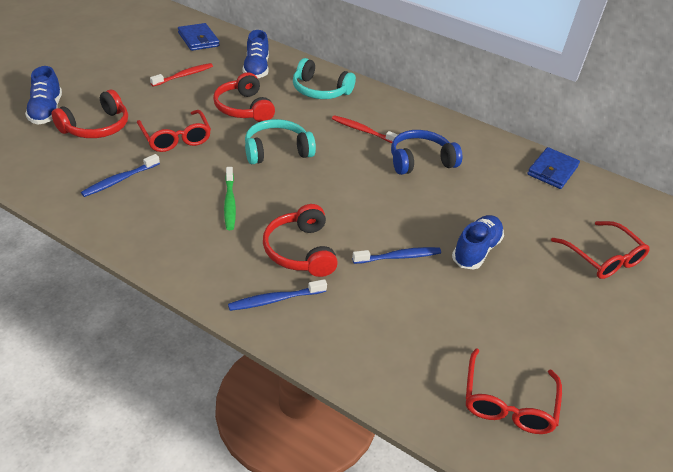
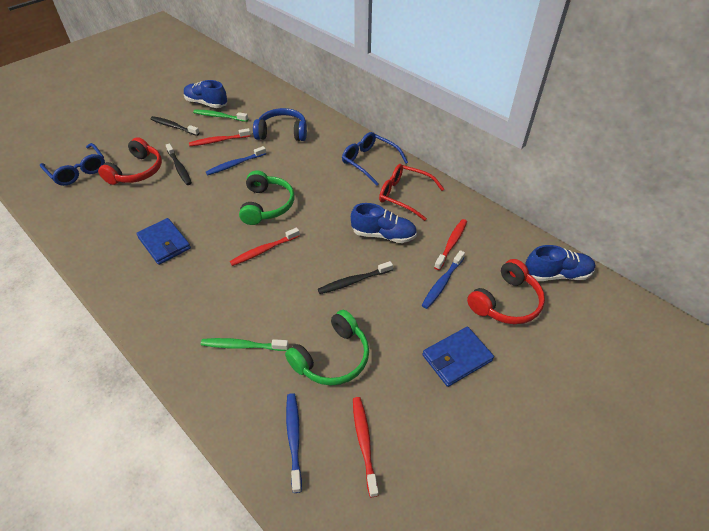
black toothbrush: 0 -> 3
blue glasses: 0 -> 2
green headphones: 0 -> 2
green toothbrush: 1 -> 2
red glasses: 3 -> 1
red headphones: 3 -> 2
red toothbrush: 2 -> 4
turquoise headphones: 2 -> 0

